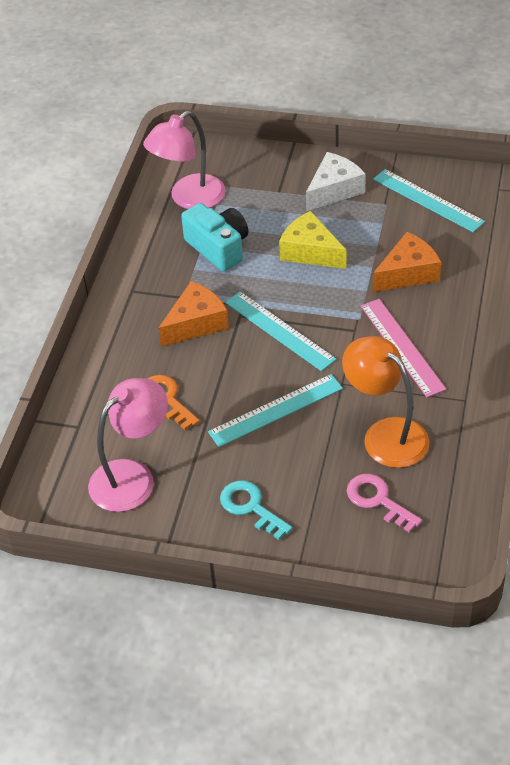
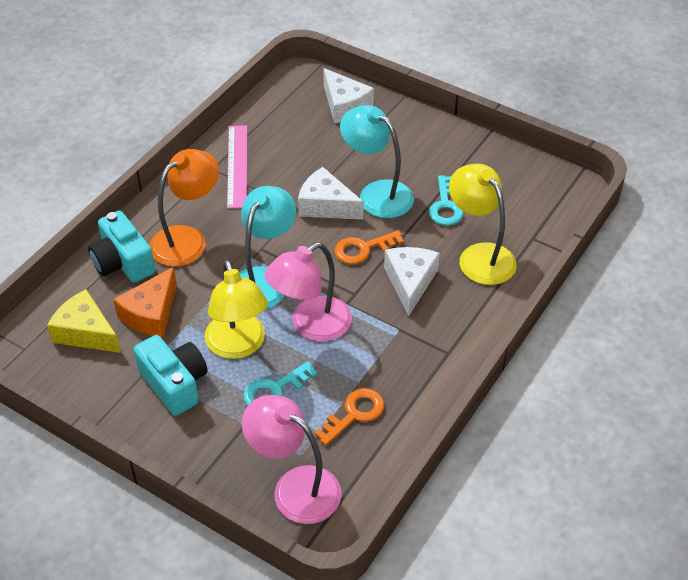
orange cheese: 2 -> 1
orange key: 1 -> 2
pink key: 1 -> 0
turquoise camera: 1 -> 2
turquoise key: 1 -> 2
turquoise lamp: 0 -> 2
turquoise ruler: 3 -> 0
white cheese: 1 -> 3
yellow lamp: 0 -> 2

